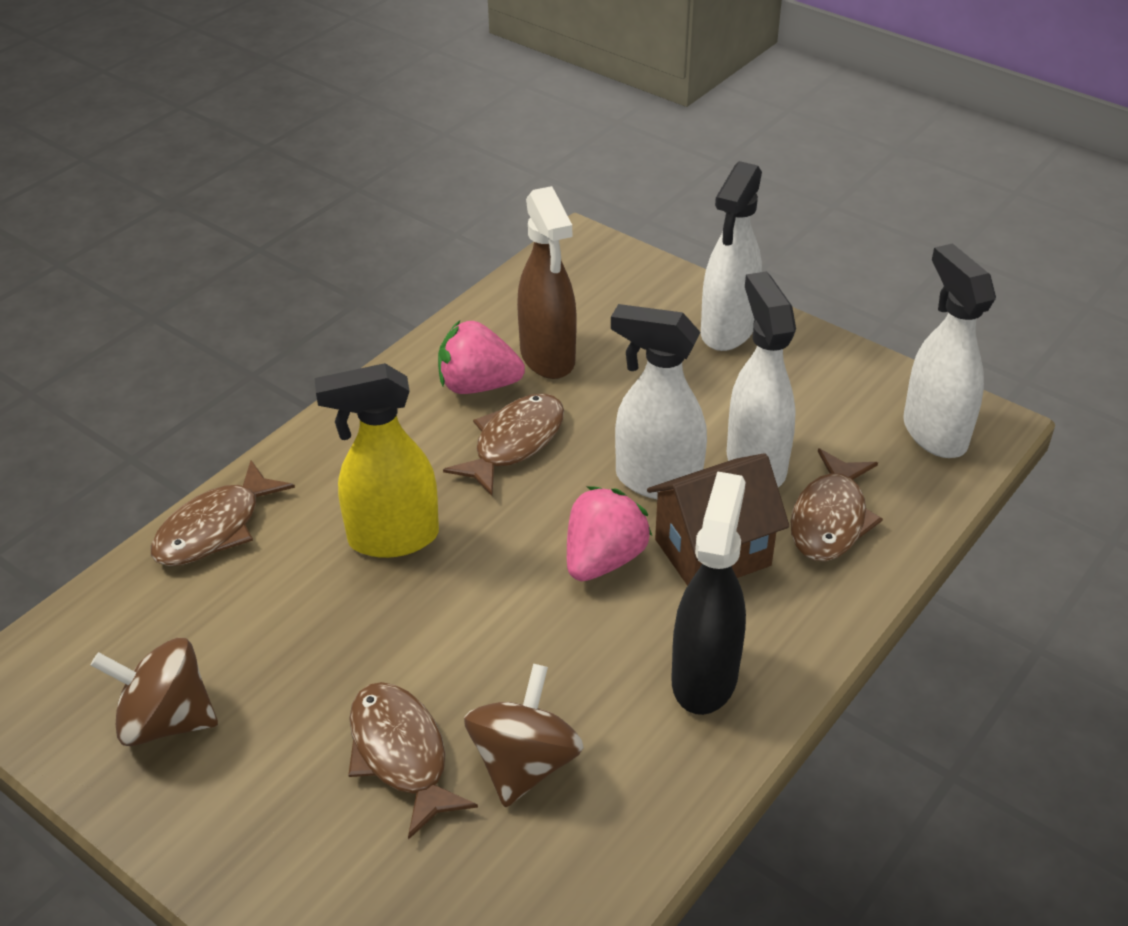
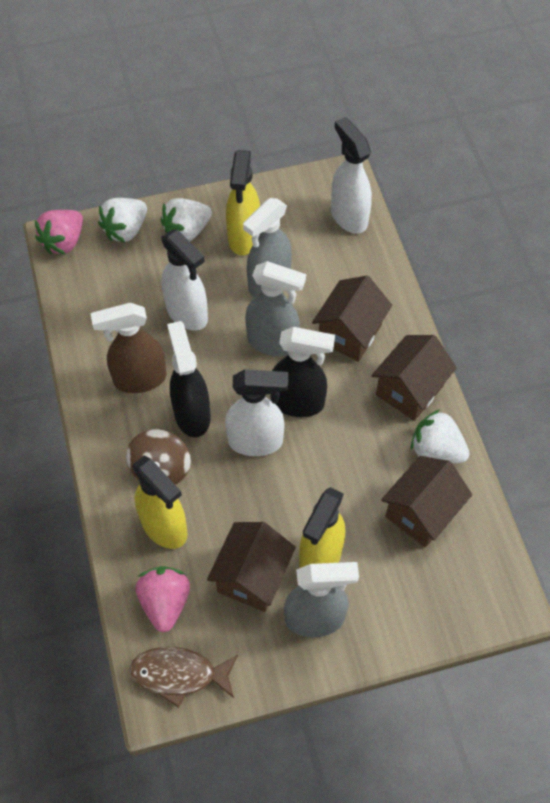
black spray bottle: 1 -> 2
brown fish: 4 -> 1
brown house: 1 -> 4
brown spinning top: 2 -> 1
grey spray bottle: 0 -> 3
white spray bottle: 4 -> 3
white strawberry: 0 -> 3
yellow spray bottle: 1 -> 3

